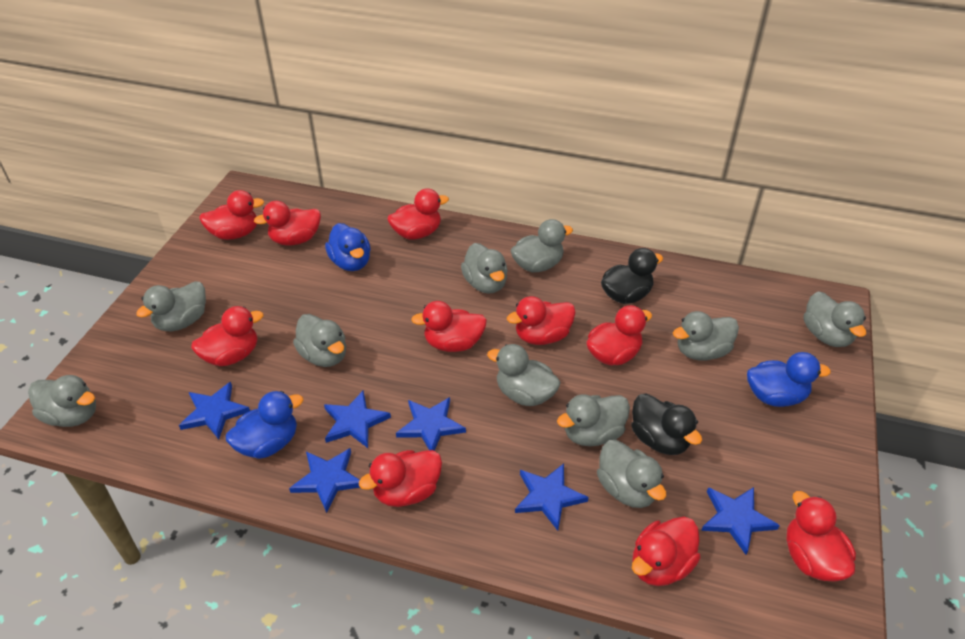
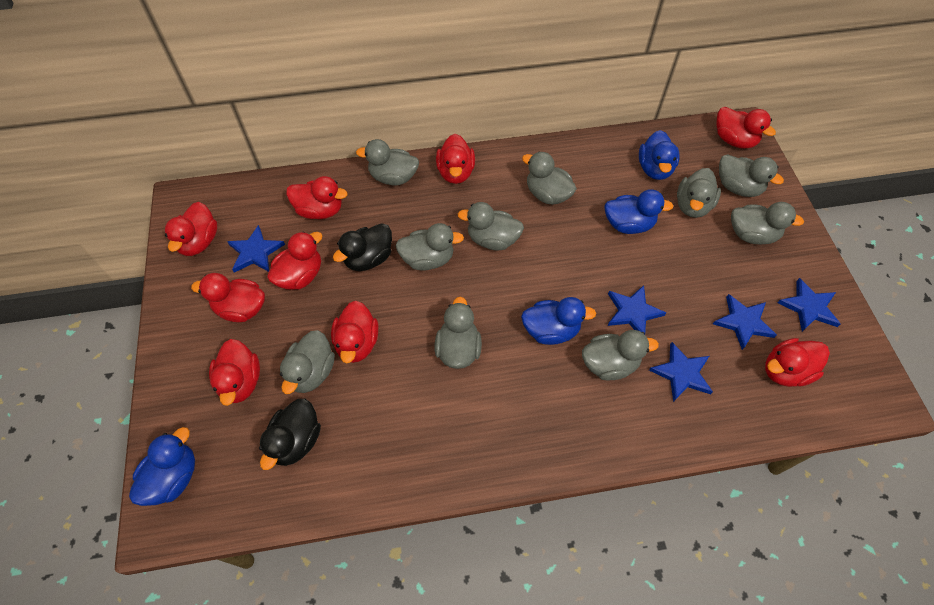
blue duck: 3 -> 4
blue star: 6 -> 5
red duck: 10 -> 9

